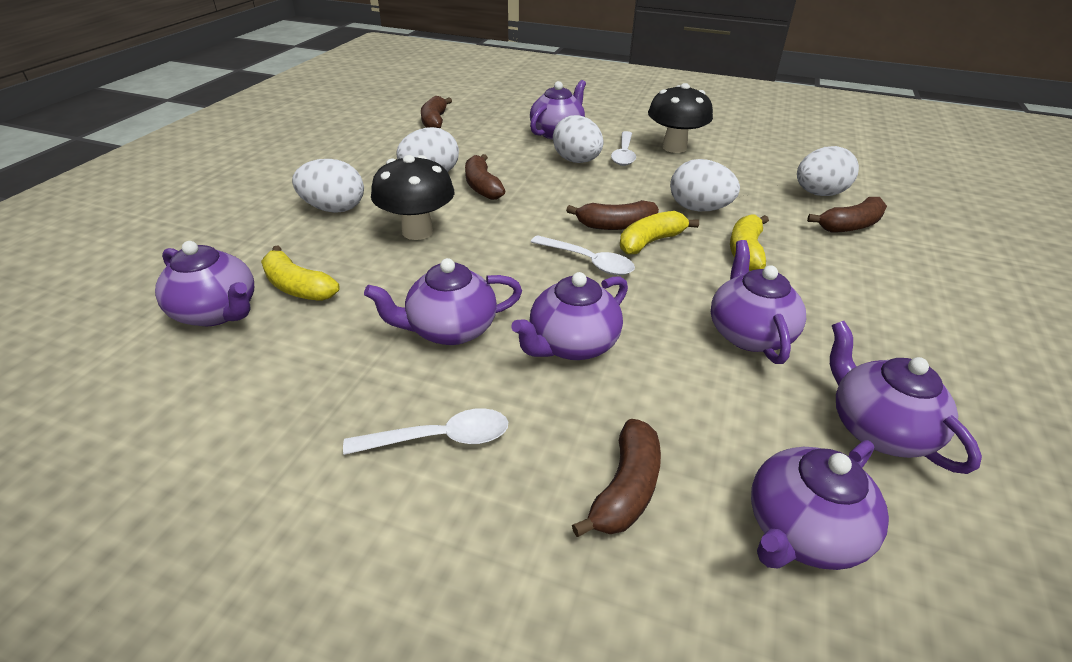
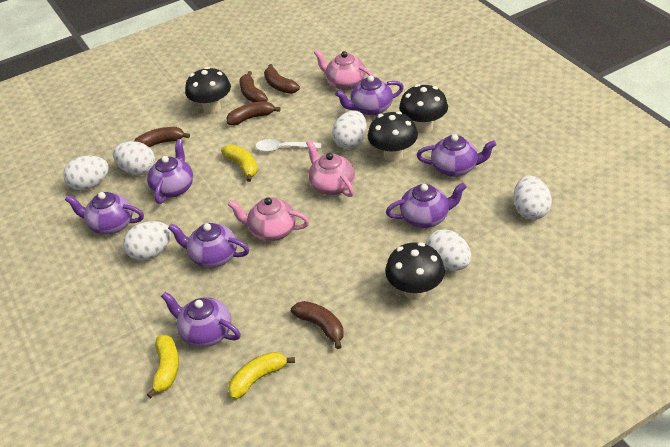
black mushroom: 2 -> 4
pink teapot: 0 -> 3
white egg: 5 -> 6
white spoon: 3 -> 1

